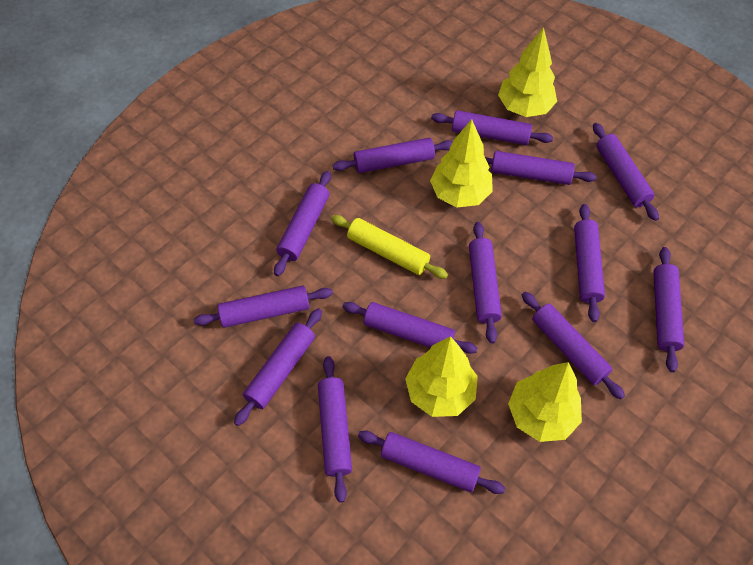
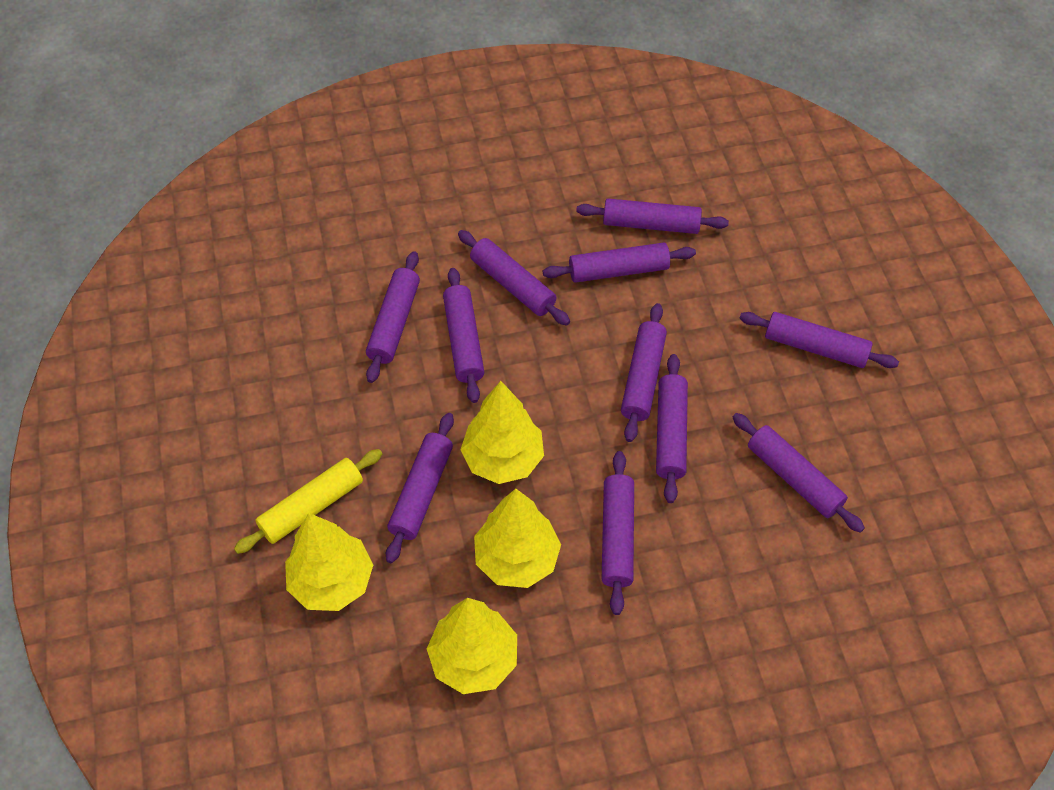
purple rolling pin: 14 -> 11

